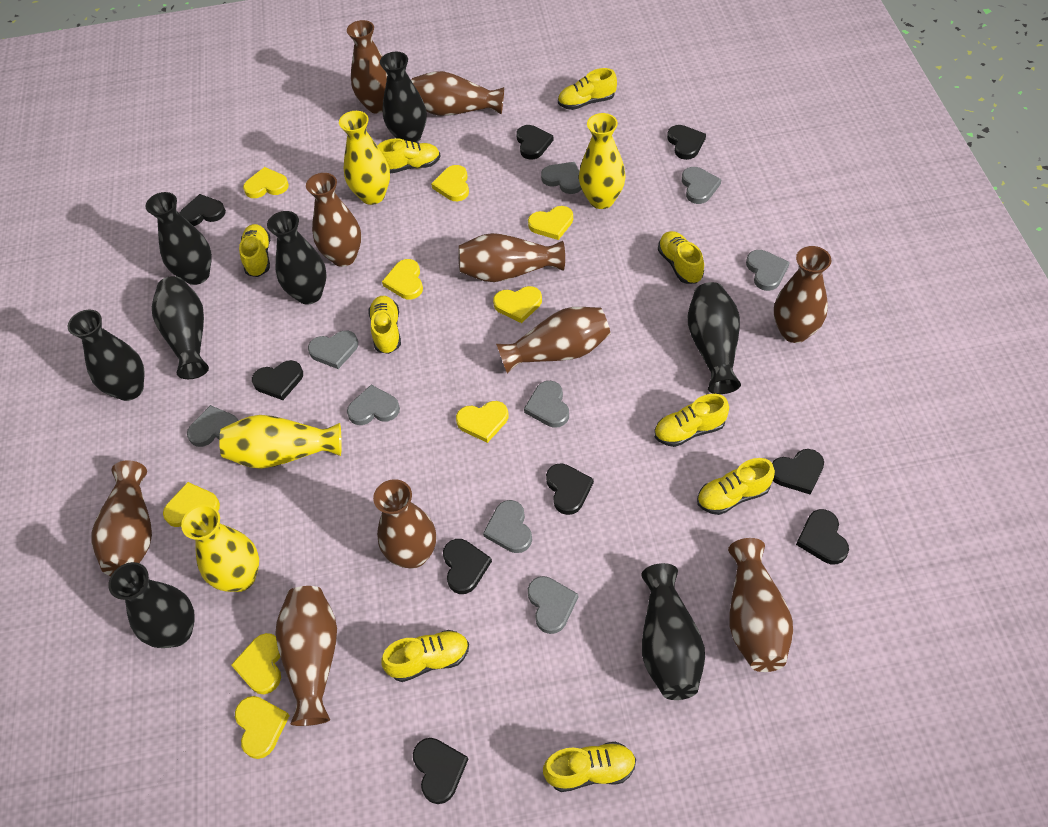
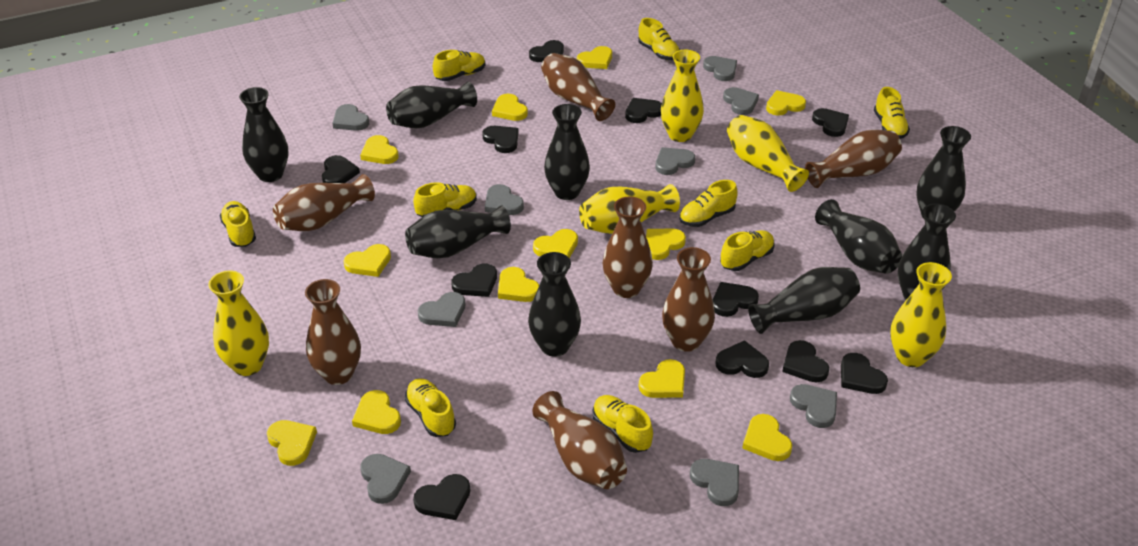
black heart: 9 -> 11
black vase: 8 -> 9
brown vase: 10 -> 7
yellow heart: 9 -> 12
yellow vase: 4 -> 5

